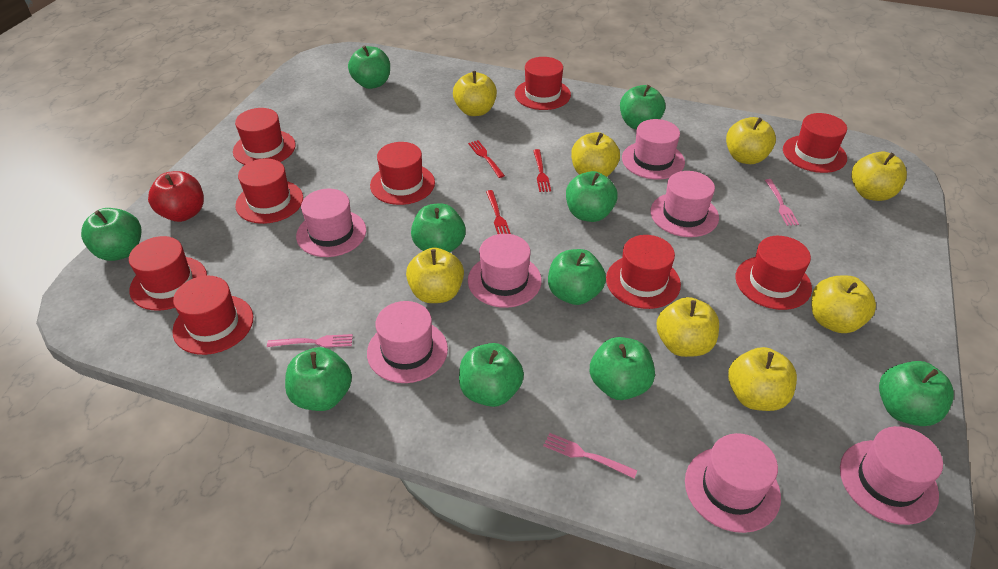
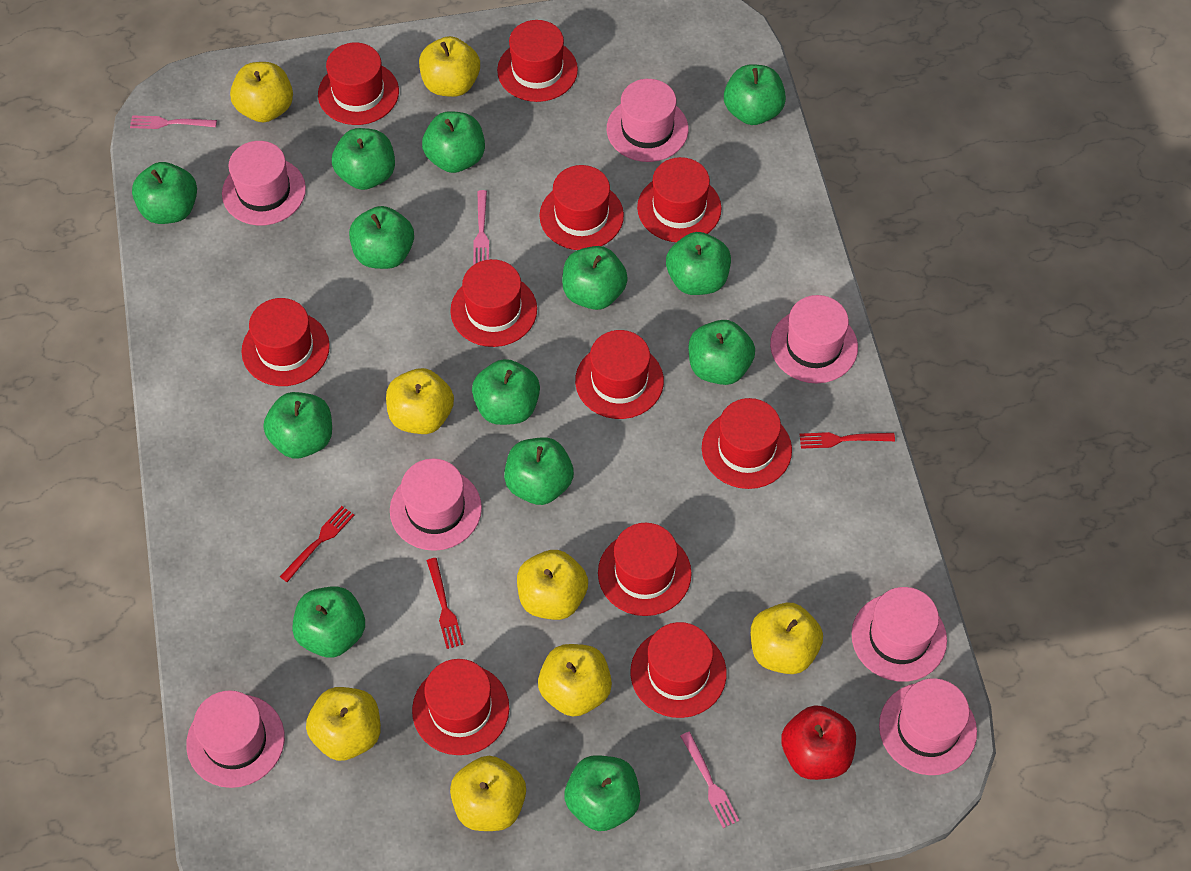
green apple: 10 -> 13
red hat: 9 -> 11

